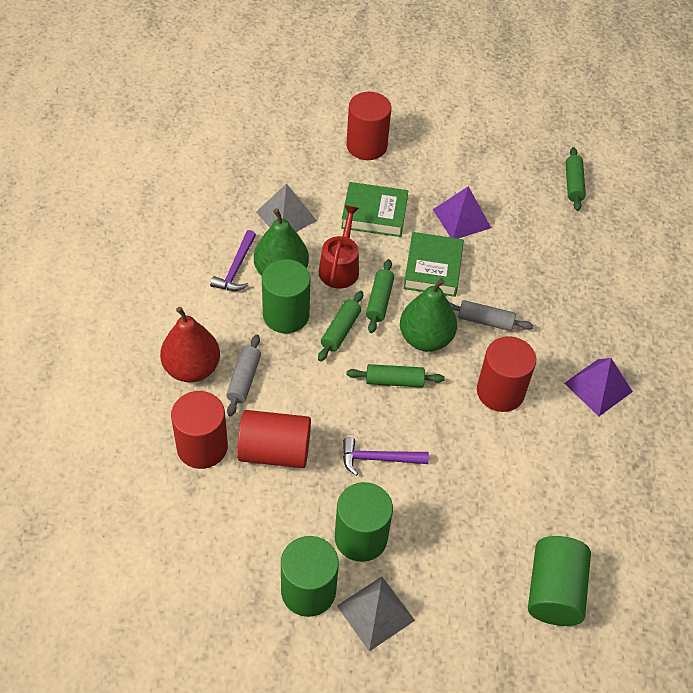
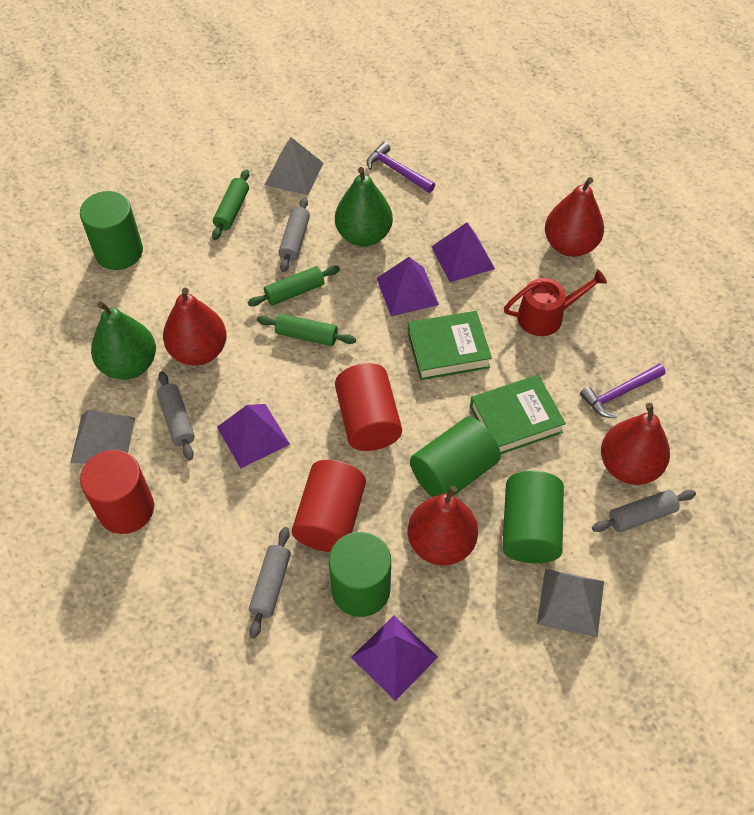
green rolling pin: 4 -> 3
grey pyramid: 2 -> 3
grey rolling pin: 2 -> 4
purple pyramid: 2 -> 4
red cylinder: 4 -> 3
red pear: 1 -> 4

